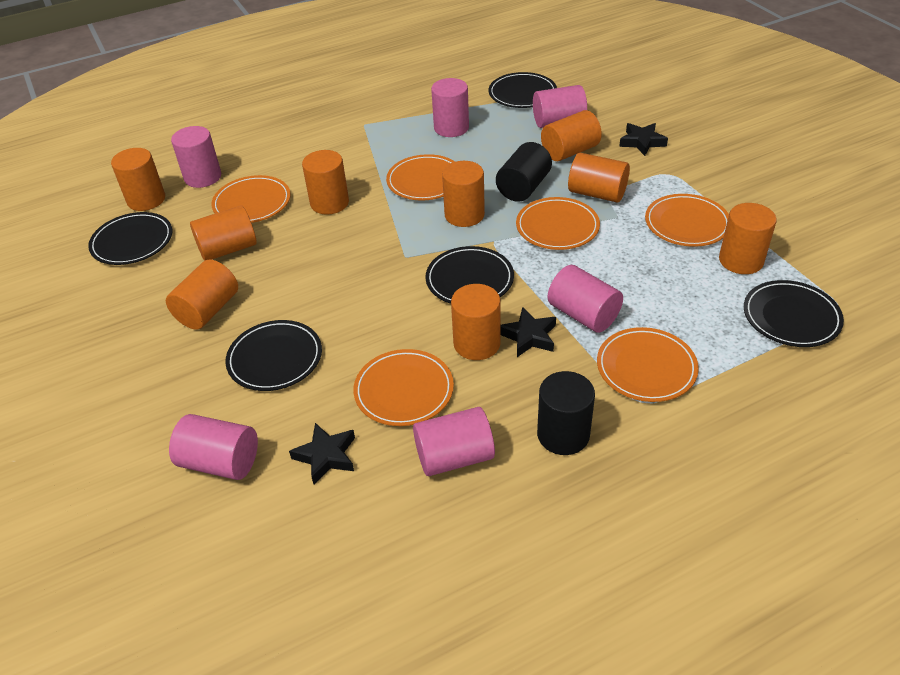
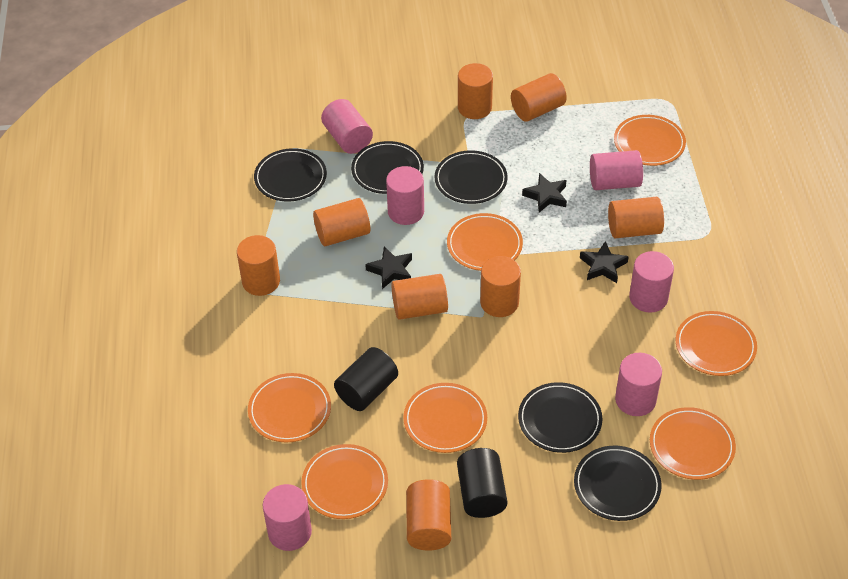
orange cylinder: 9 -> 8
orange plate: 6 -> 7

